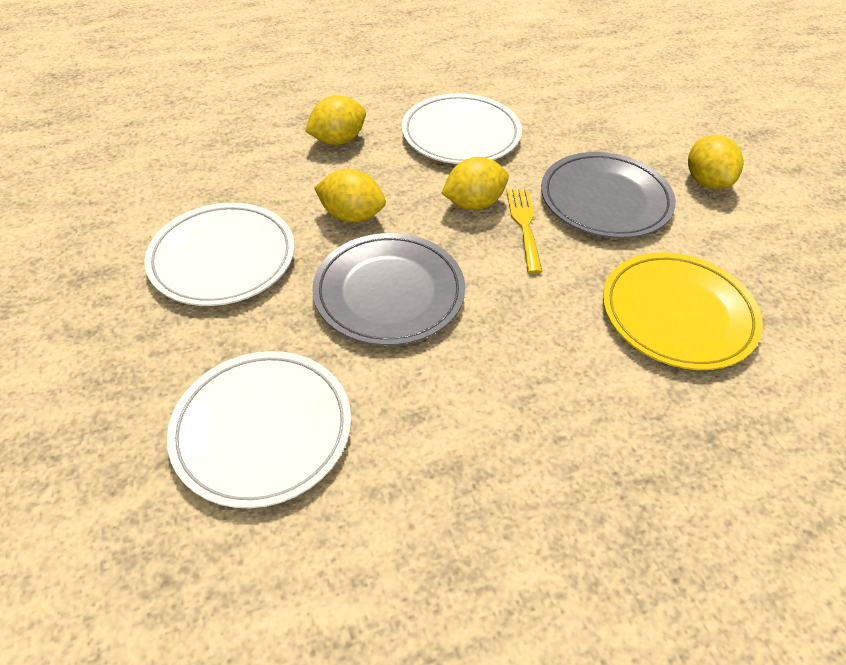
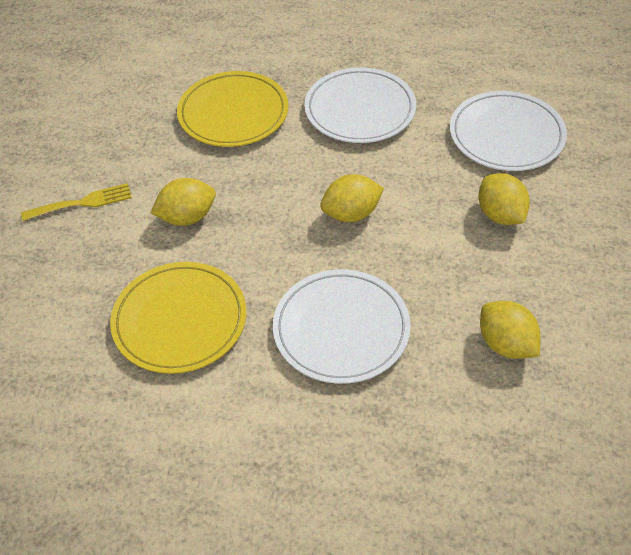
grey plate: 2 -> 0
yellow plate: 1 -> 2

